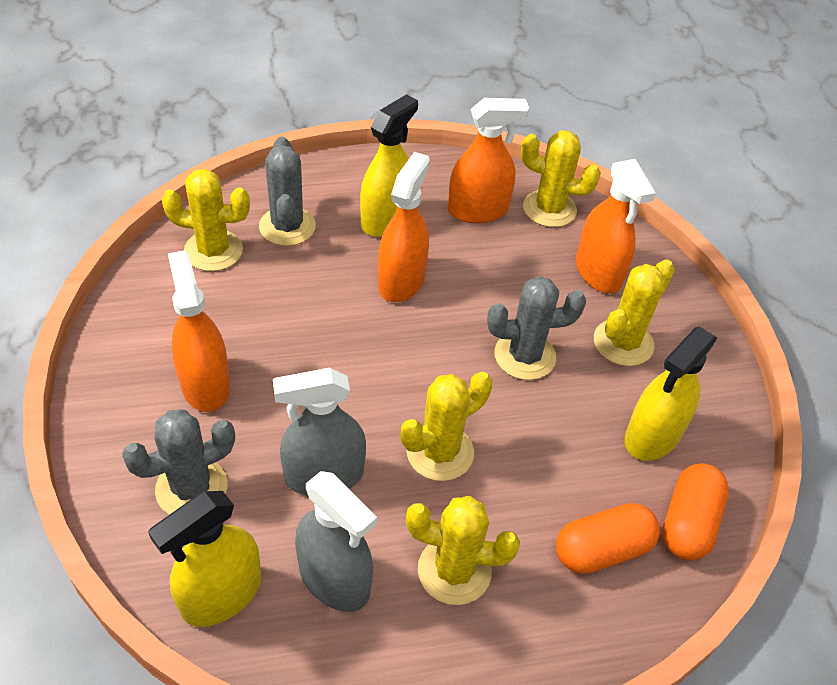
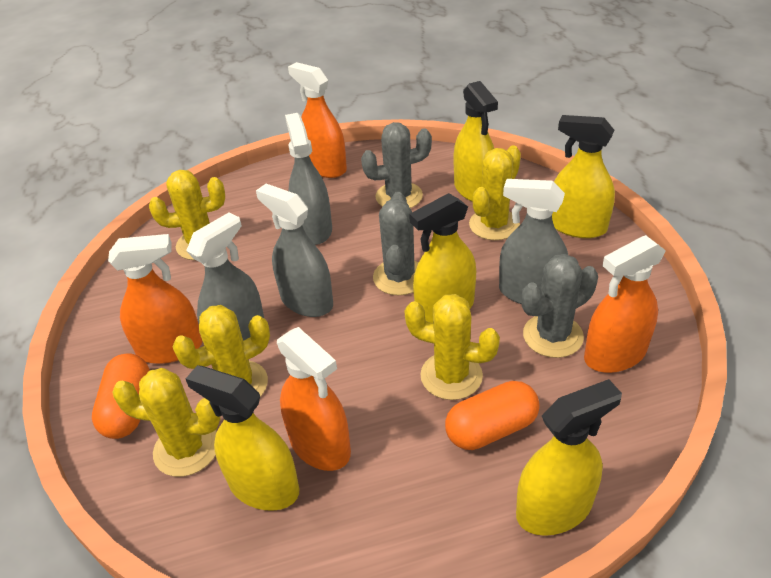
grey spray bottle: 2 -> 4
yellow spray bottle: 3 -> 5

